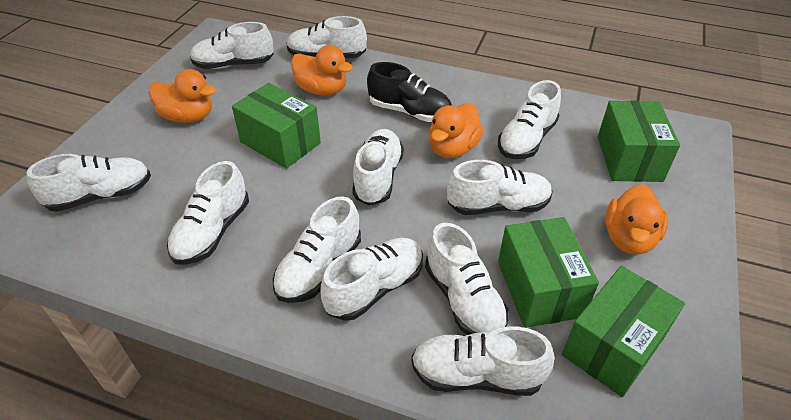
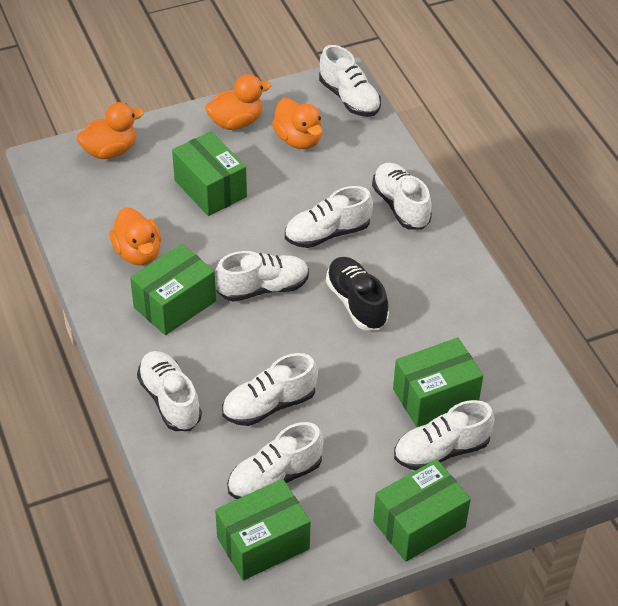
green box: 4 -> 5
white shoe: 11 -> 8

